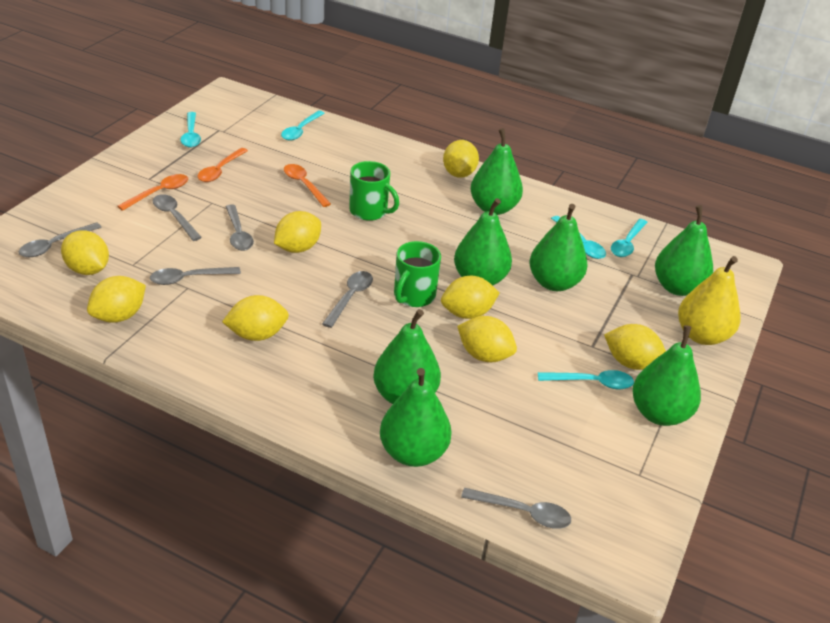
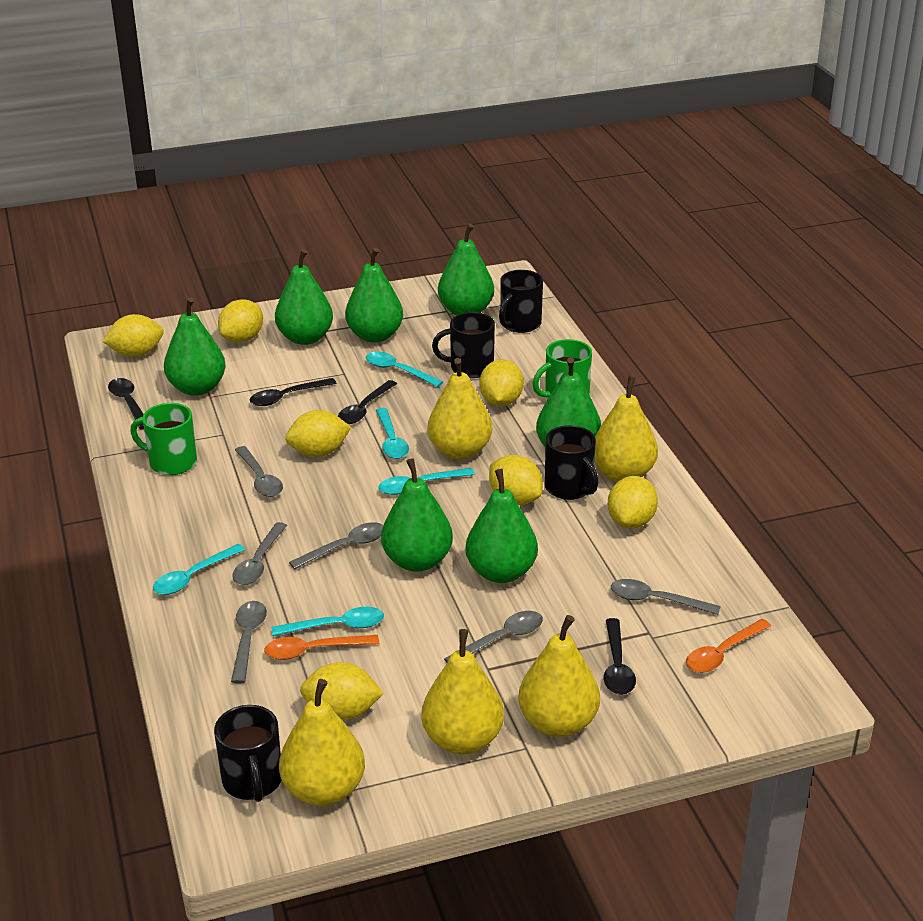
black mug: 0 -> 4
black spoon: 0 -> 4
orange spoon: 3 -> 2
yellow lemon: 8 -> 7
yellow pear: 1 -> 5

